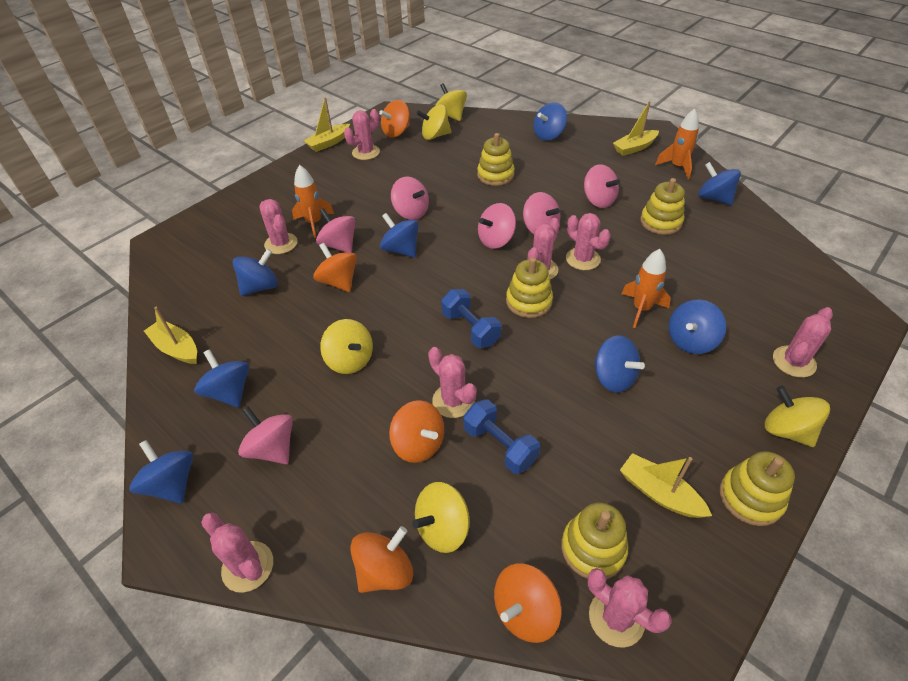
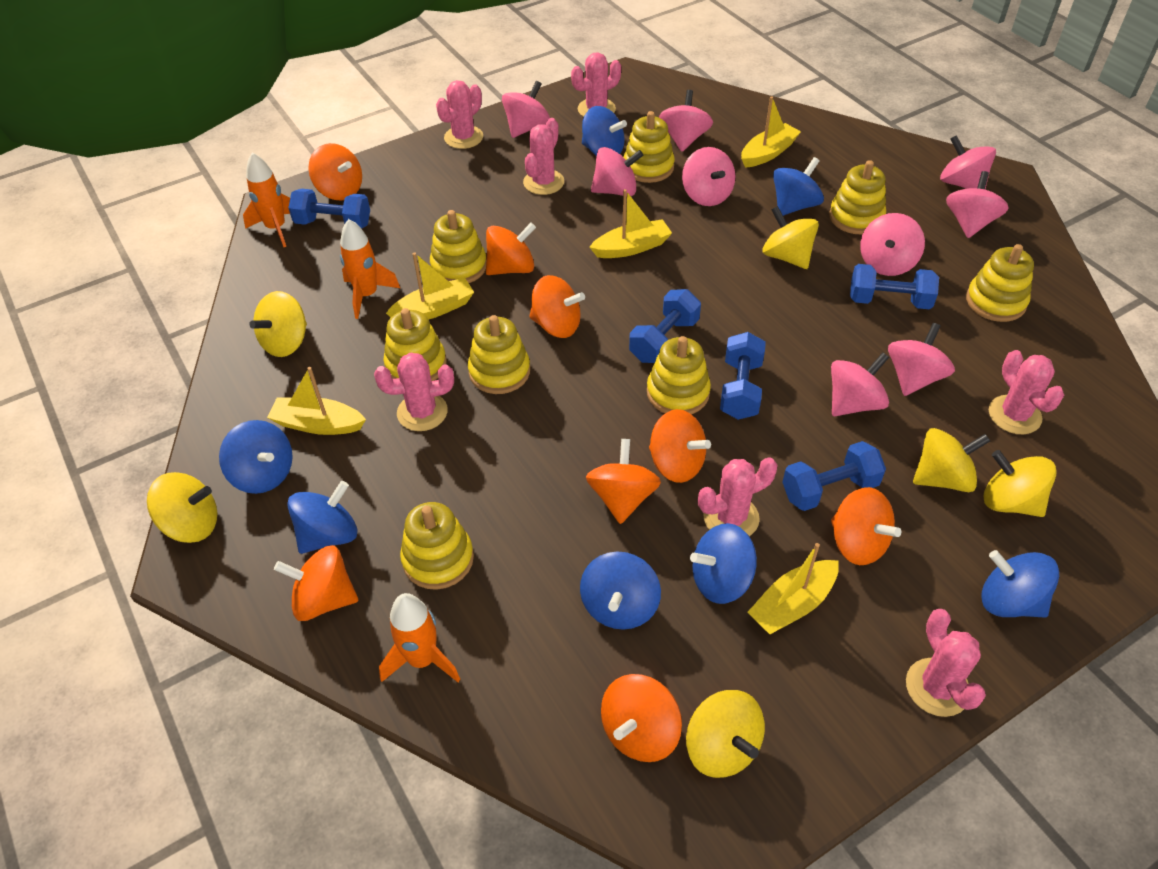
blue dumbbell: 2 -> 5
blue spinning top: 8 -> 7
orange spinning top: 5 -> 8
pink cactus: 8 -> 7
pink spinning top: 6 -> 9
yellow boat: 4 -> 5
yellow spinning top: 5 -> 6
yellow stacking toy: 5 -> 8

